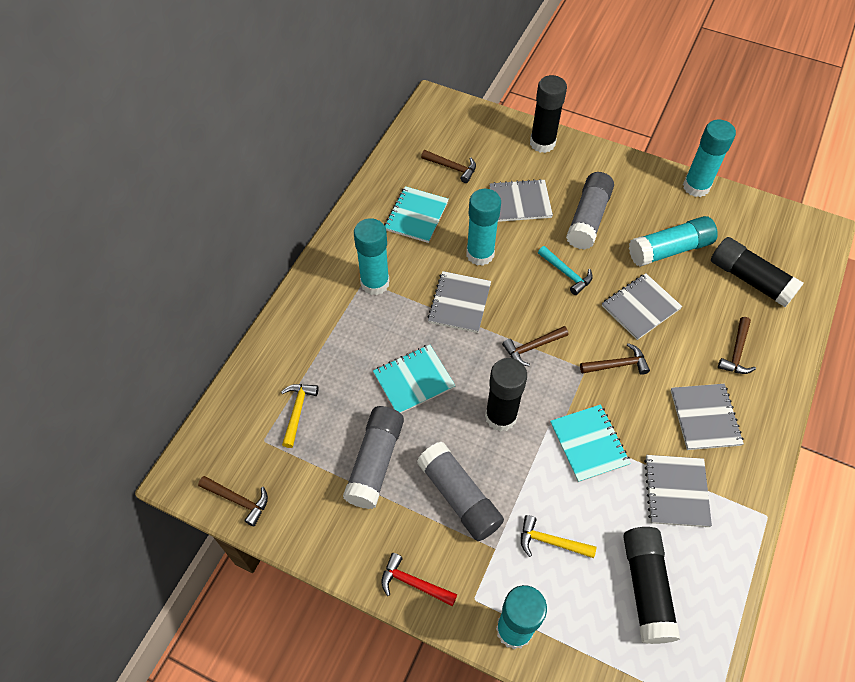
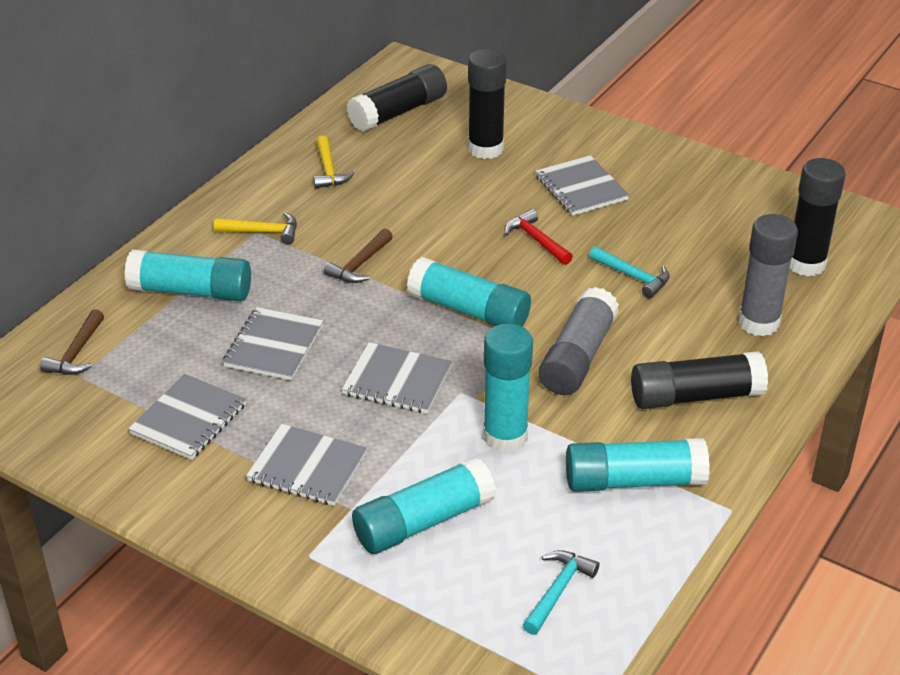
brown hammer: 5 -> 2
grey glue stick: 3 -> 2
turquoise hammer: 1 -> 2
turquoise notebook: 3 -> 0

